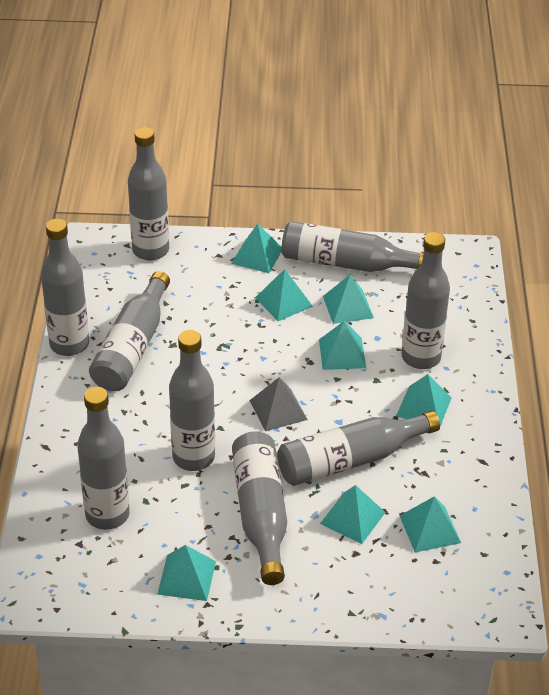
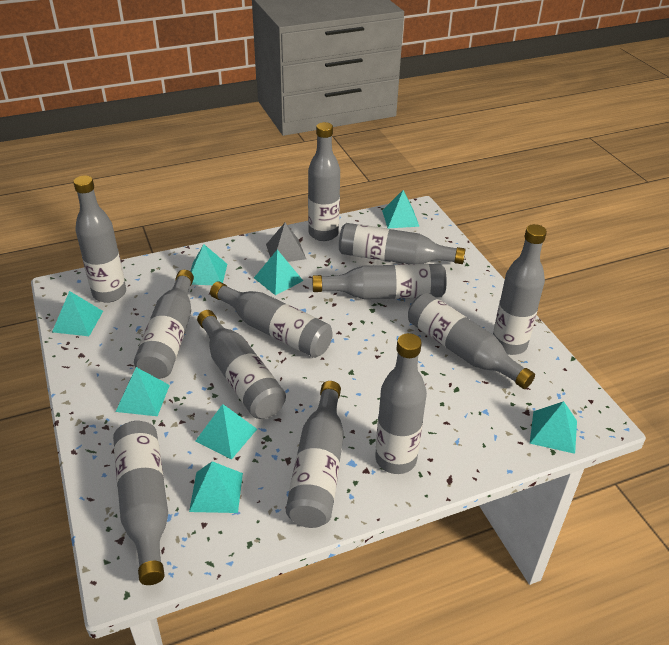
grey bottle: 9 -> 12

